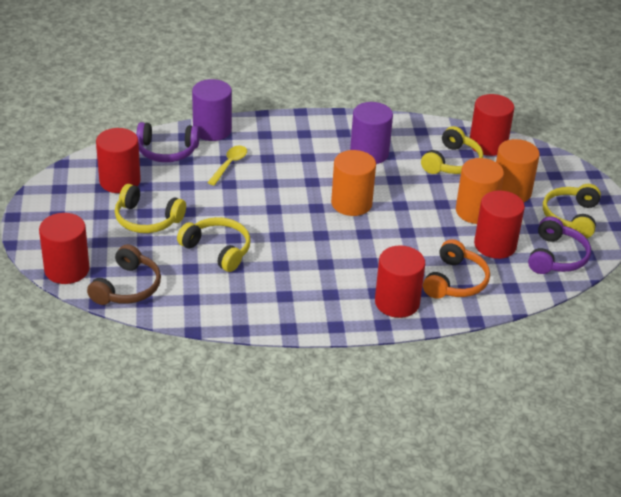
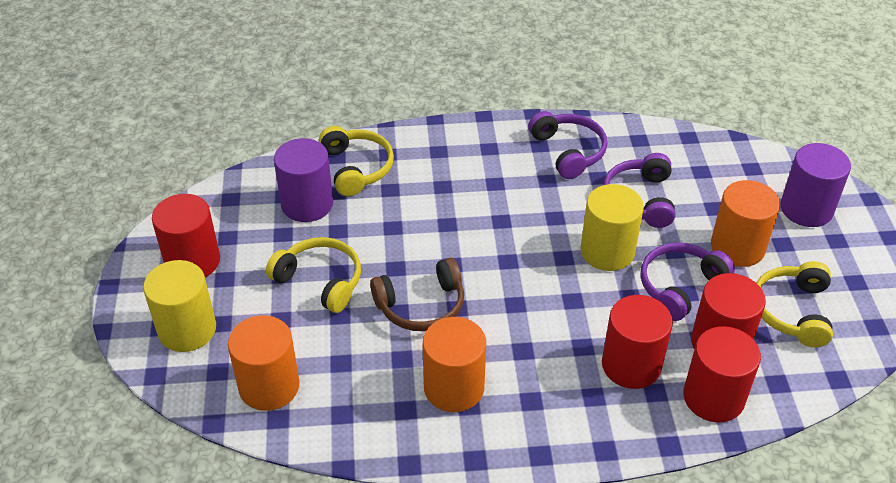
orange headphones: 1 -> 0
purple headphones: 2 -> 3
red cylinder: 5 -> 4
yellow cylinder: 0 -> 2
yellow headphones: 4 -> 3
yellow spoon: 1 -> 0

